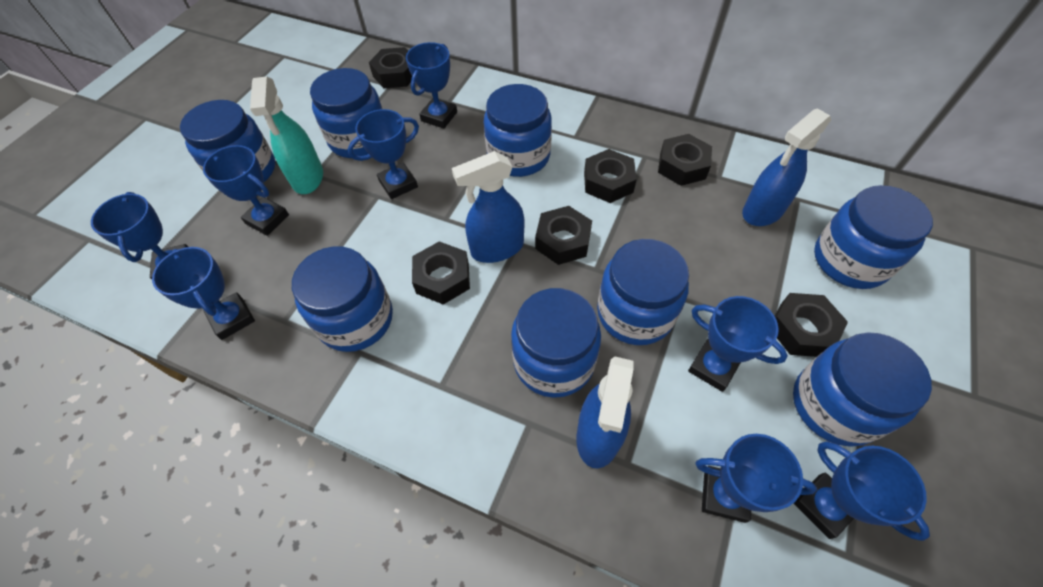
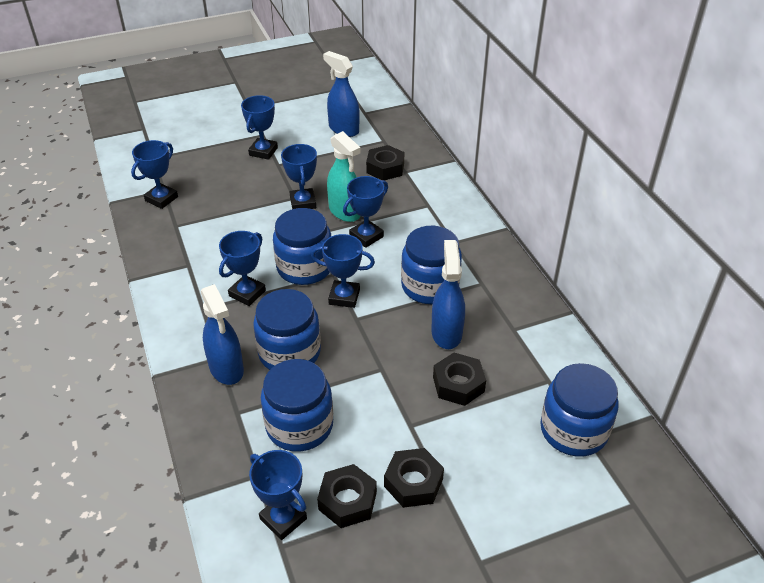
black nut: 6 -> 4
blue jar: 8 -> 5
blue trophy: 8 -> 7

